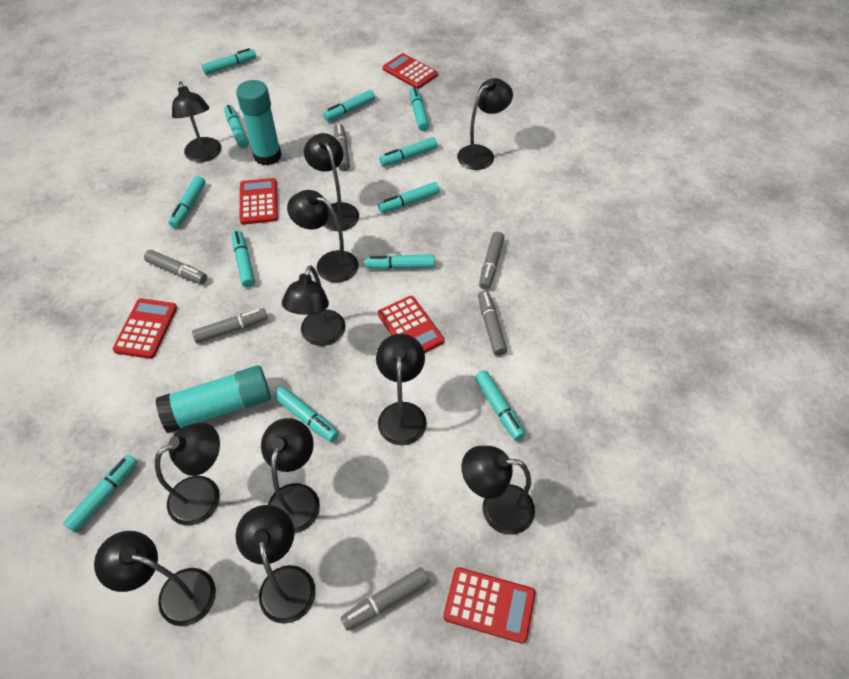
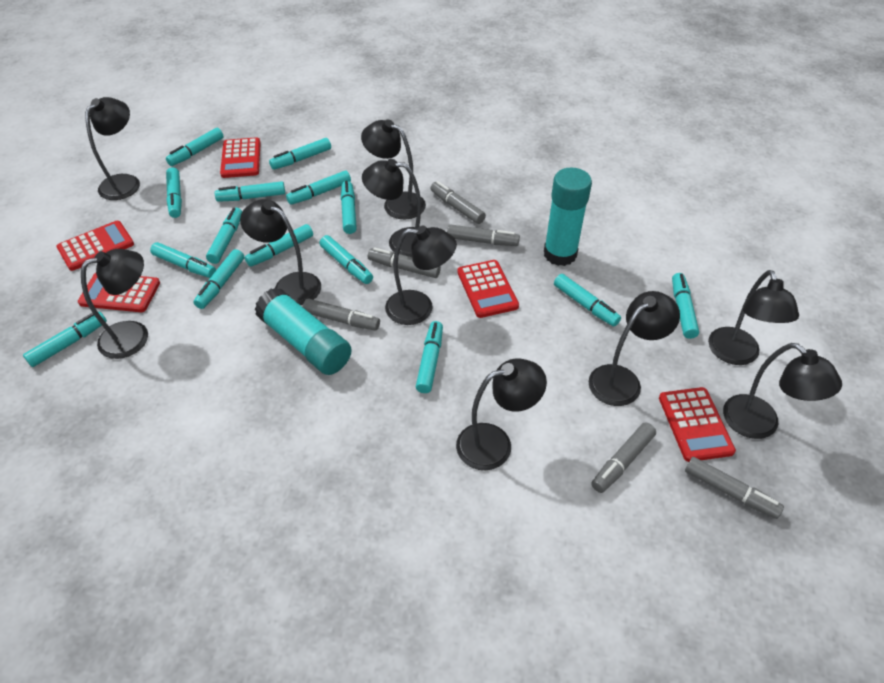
black lamp: 11 -> 10
turquoise marker: 12 -> 15

